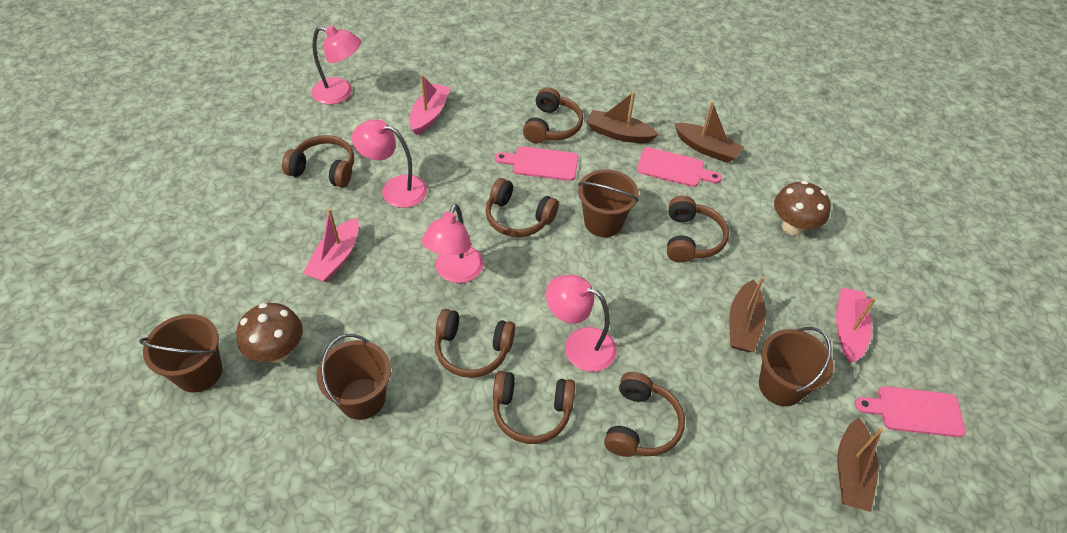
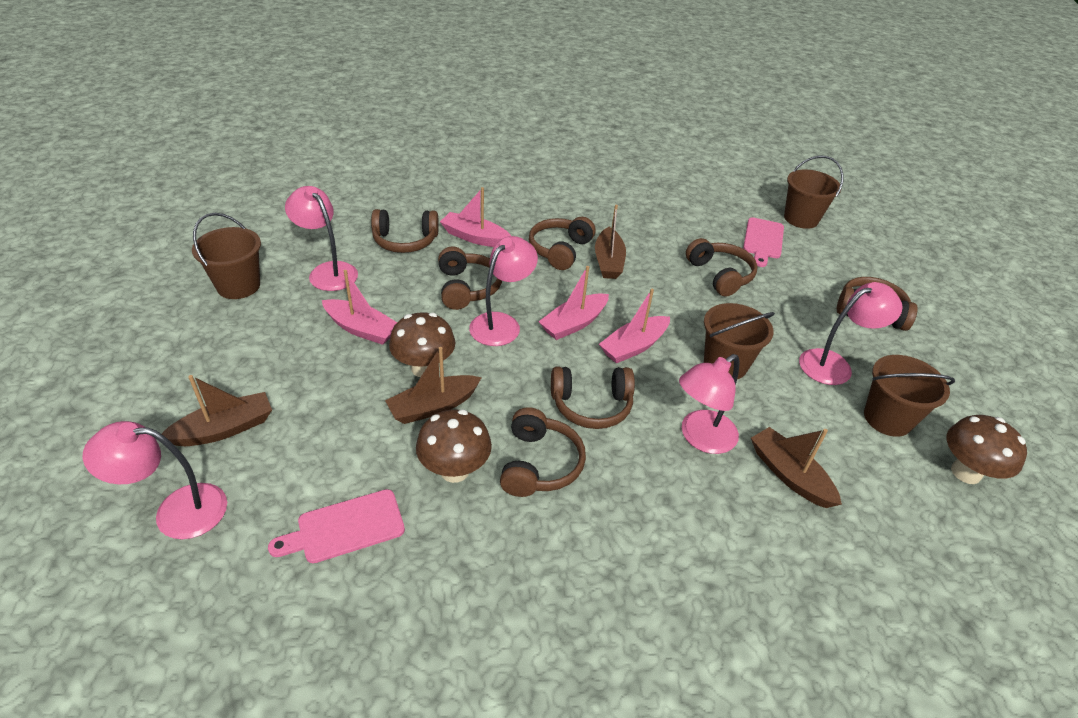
brown mushroom: 2 -> 3
pink boat: 3 -> 4
pink cutting board: 3 -> 2
pink lamp: 4 -> 5

